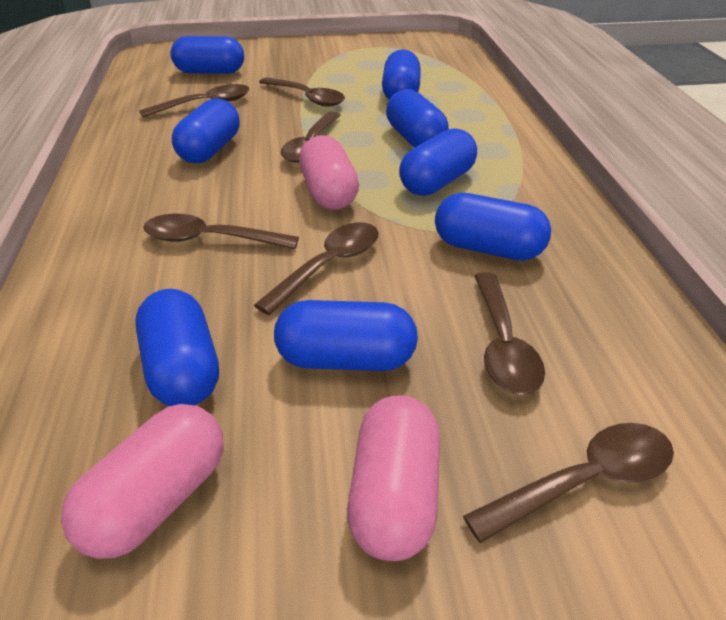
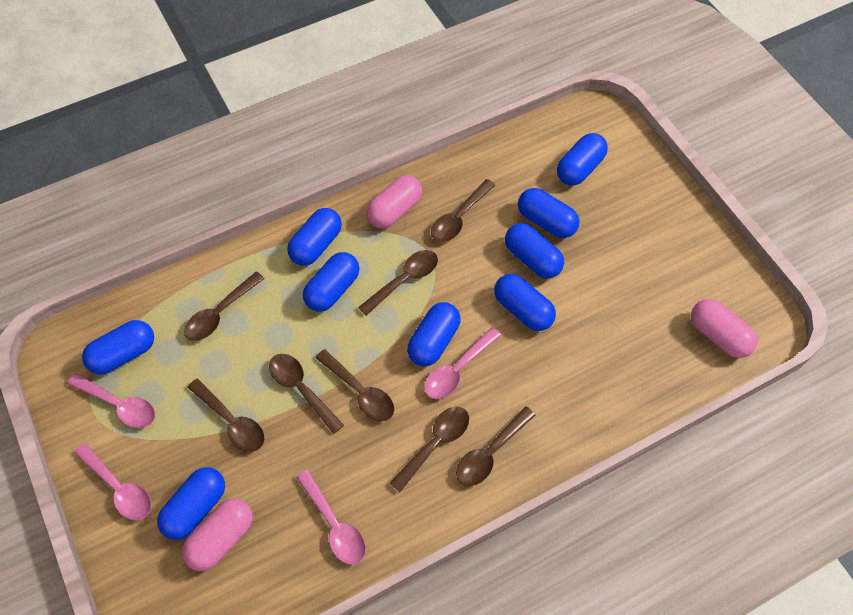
blue capsule: 8 -> 9
brown spoon: 7 -> 8
pink spoon: 0 -> 4

